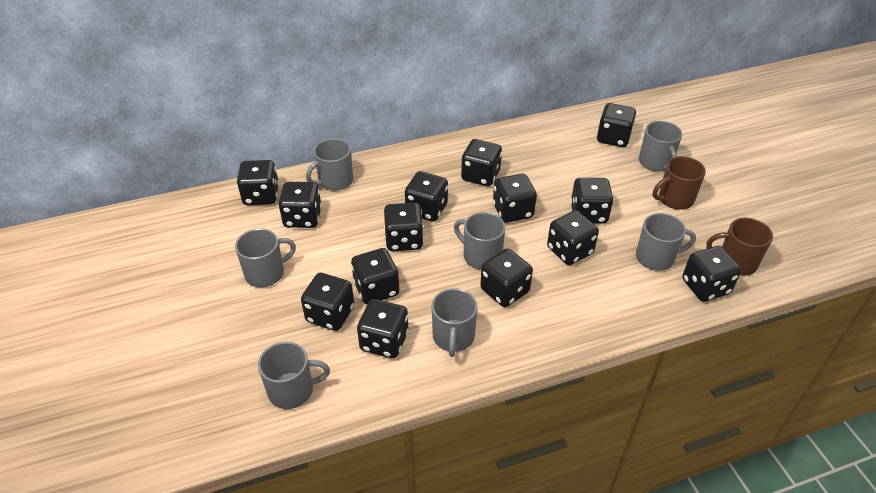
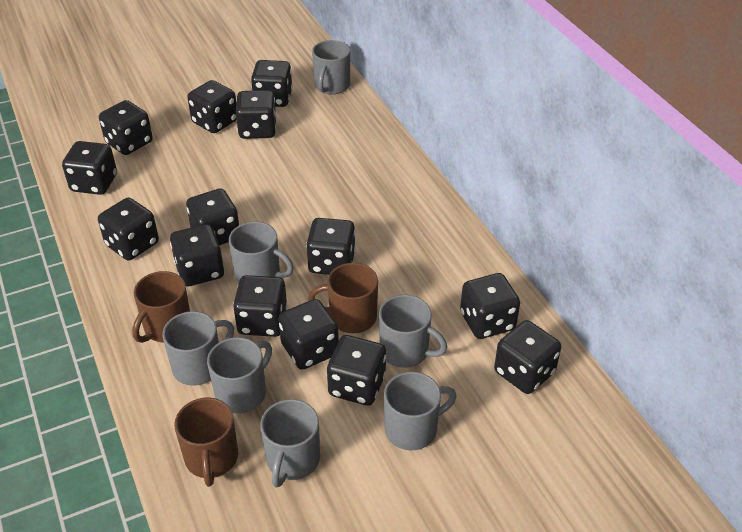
brown mug: 2 -> 3

